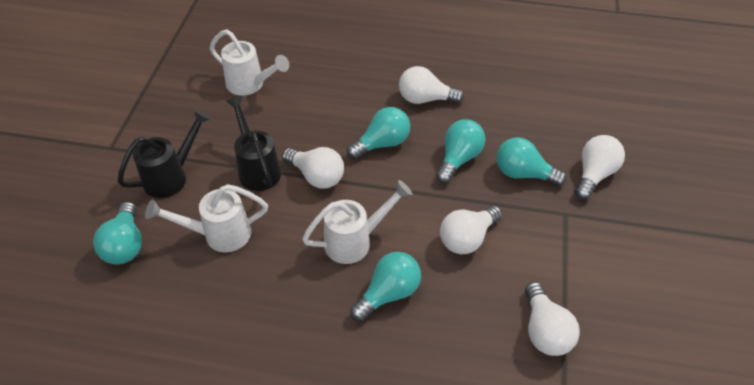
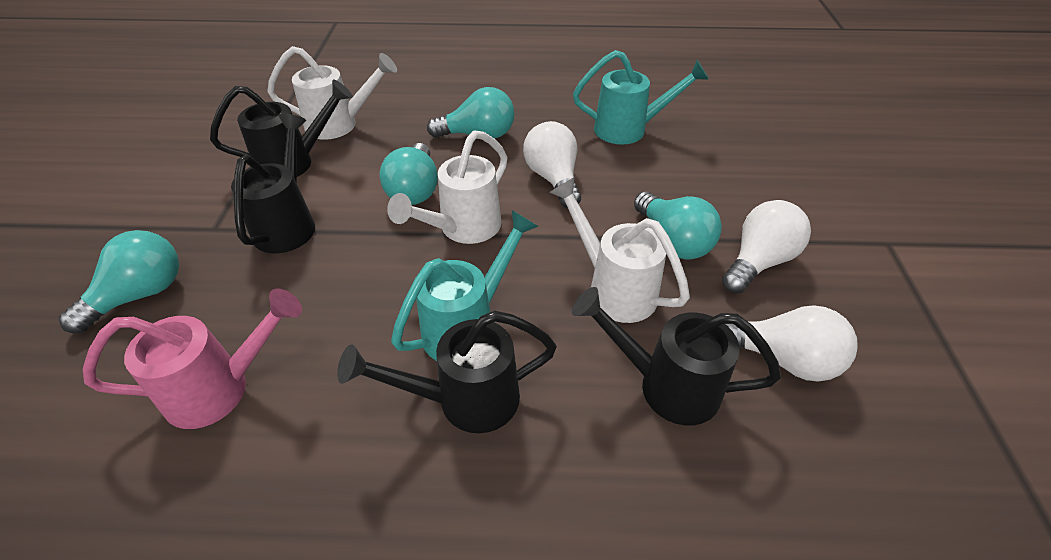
black watering can: 2 -> 4
pink watering can: 0 -> 1
turquoise light bulb: 5 -> 4
turquoise watering can: 0 -> 2
white light bulb: 5 -> 3

